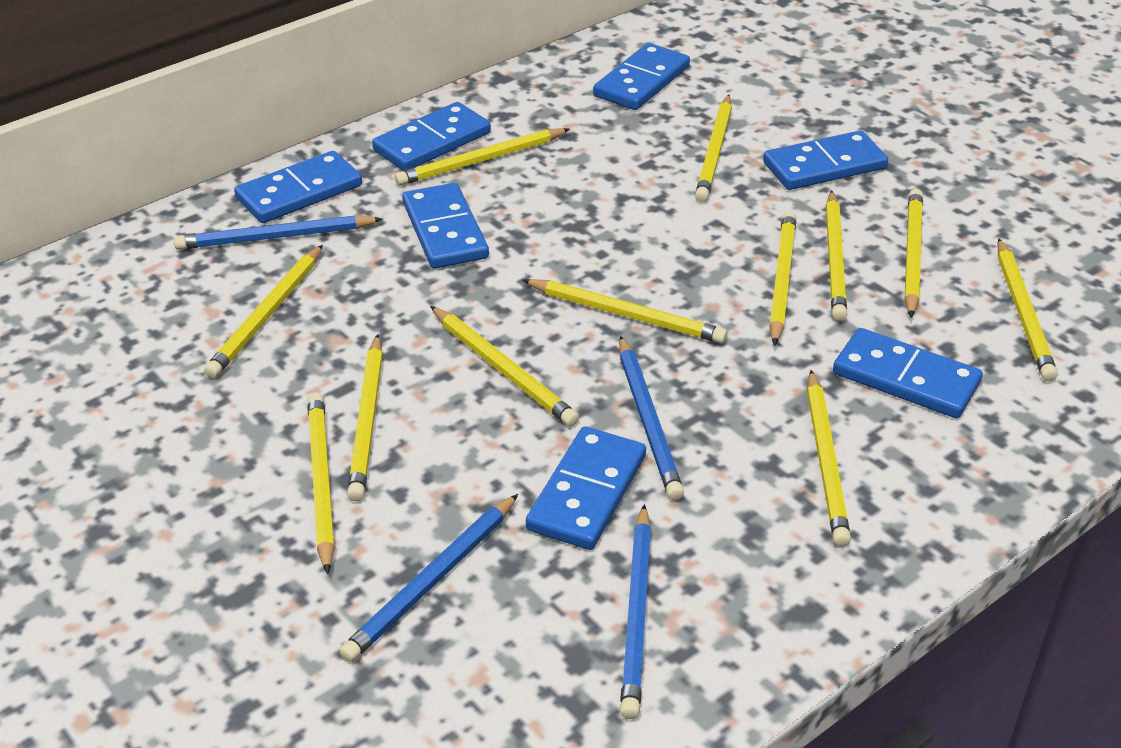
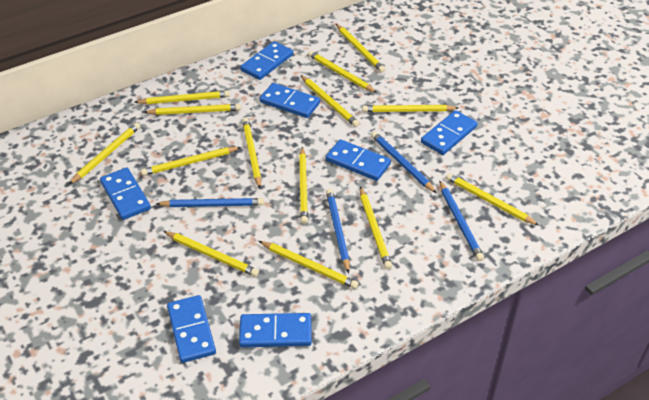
yellow pencil: 12 -> 14

